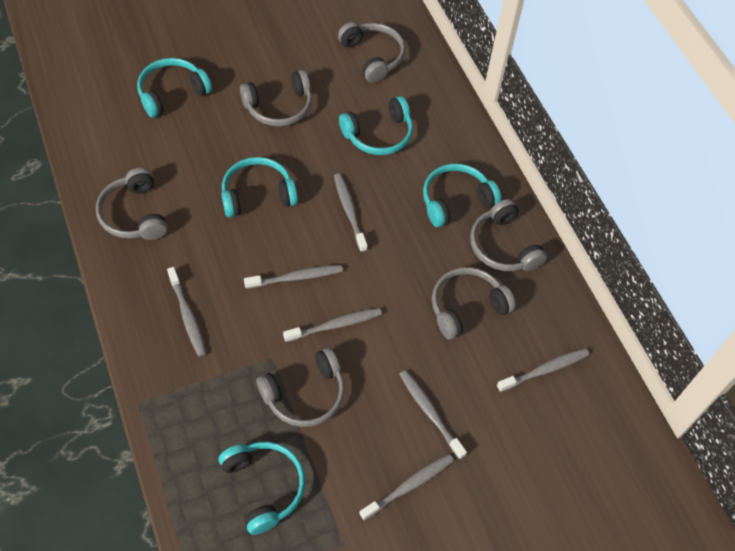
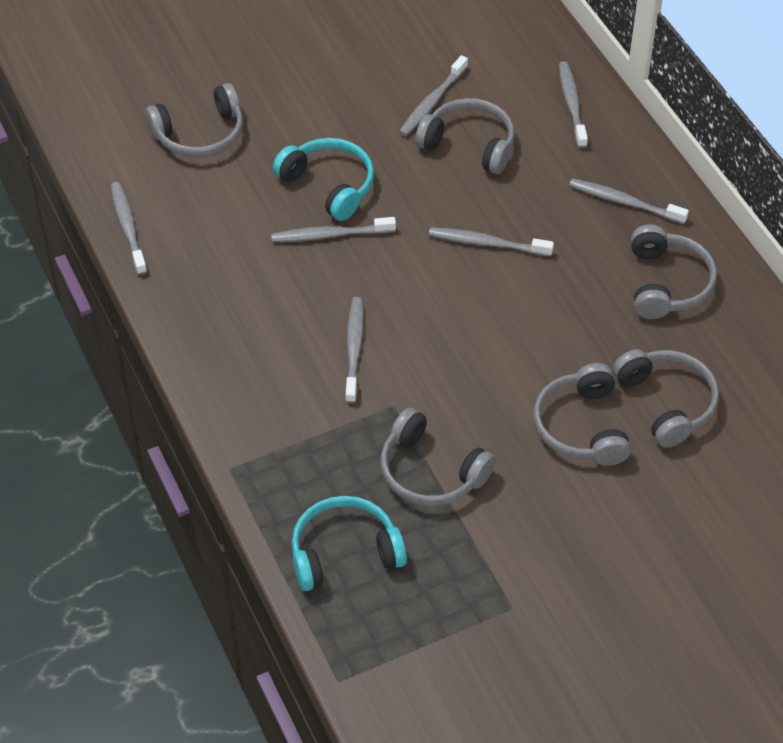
turquoise headphones: 5 -> 2

